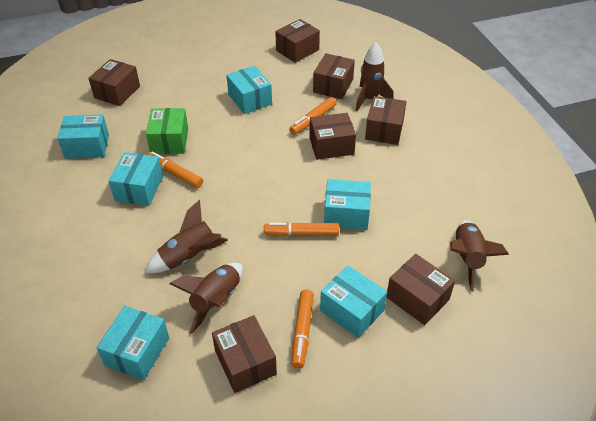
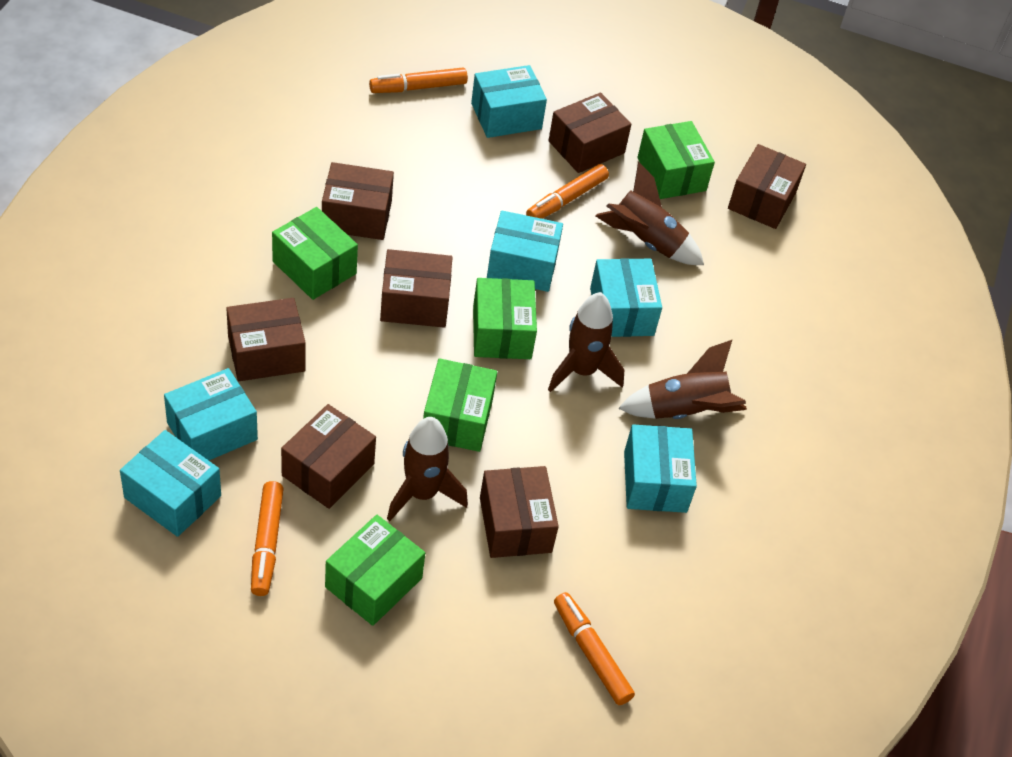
green box: 1 -> 5

